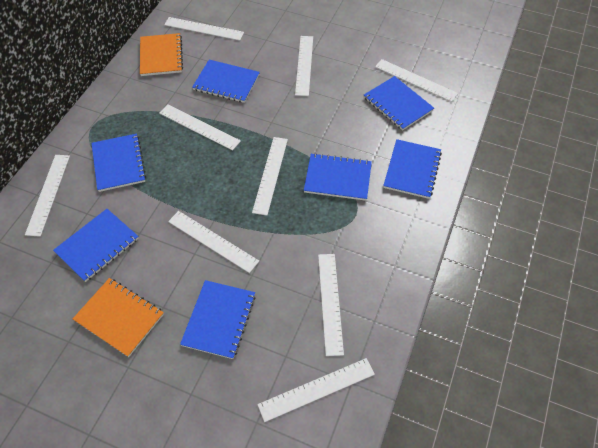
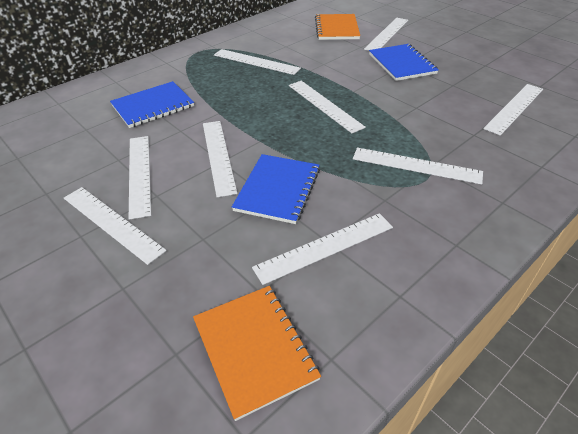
blue notebook: 7 -> 3

